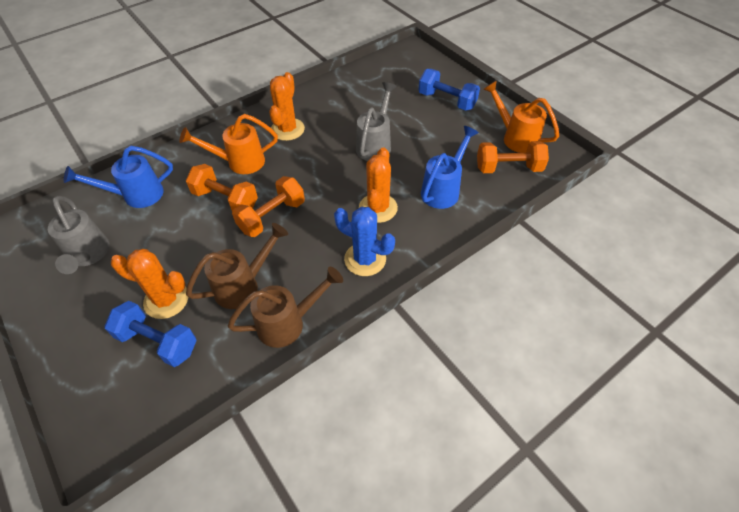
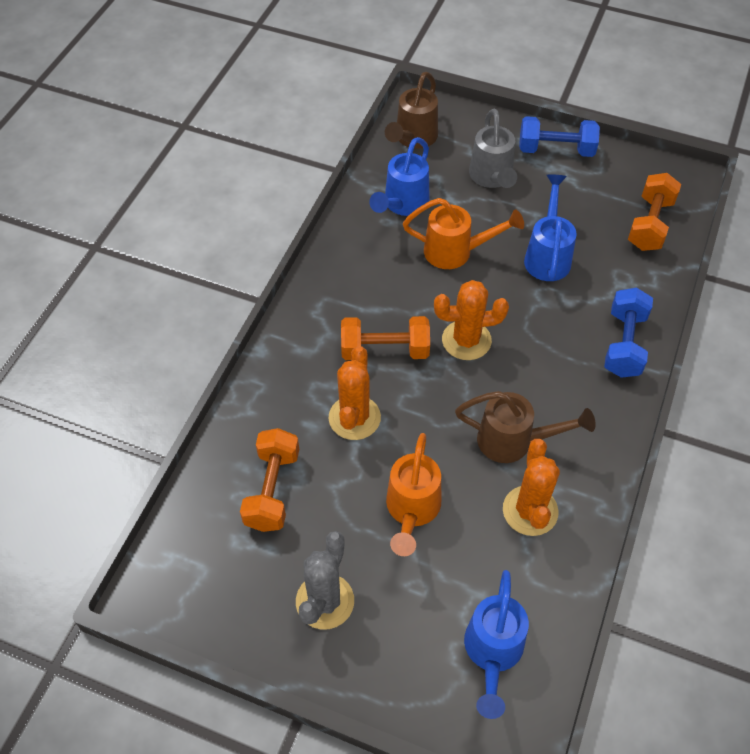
blue cactus: 1 -> 0
blue watering can: 2 -> 3
grey cactus: 0 -> 1
grey watering can: 2 -> 1

